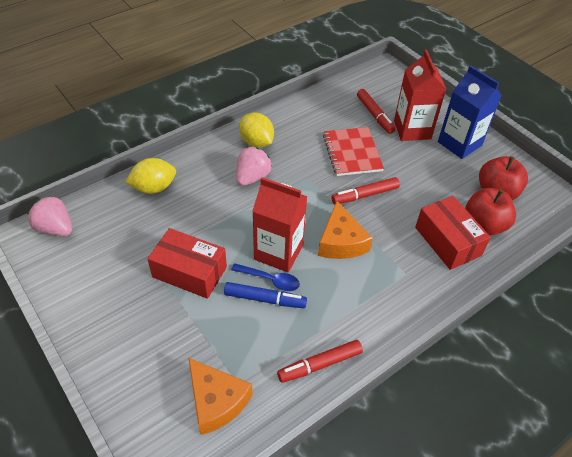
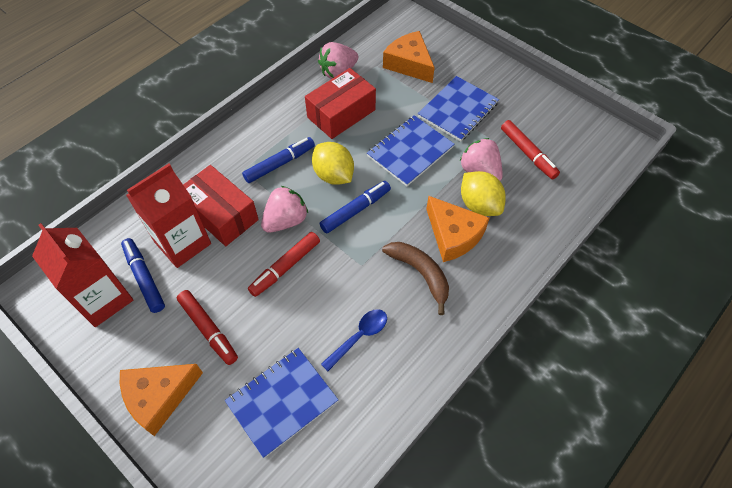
blue carton: 1 -> 0
blue marker: 1 -> 3
blue notebook: 0 -> 3
brown banana: 0 -> 1
orange cheese: 2 -> 3
pink strawberry: 2 -> 3
red apple: 2 -> 0
red notebook: 1 -> 0

